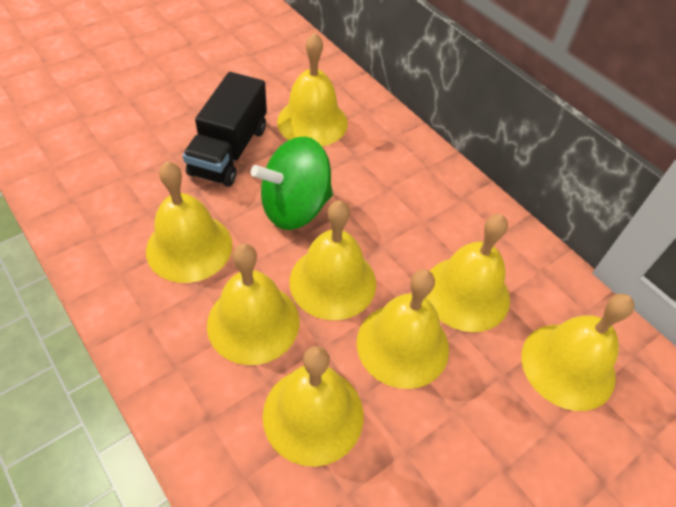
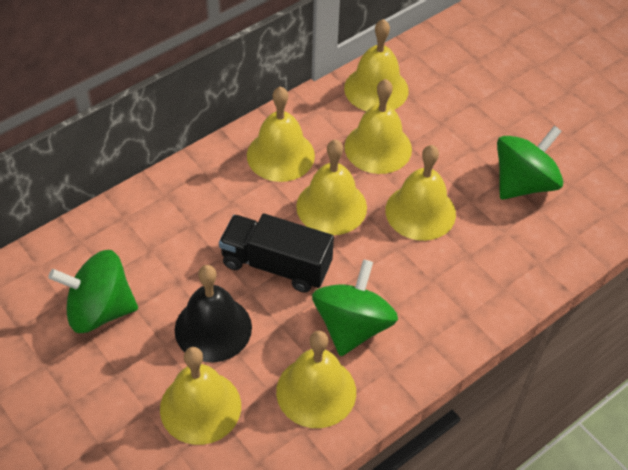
black bell: 0 -> 1
green spinning top: 1 -> 3
yellow bell: 8 -> 7

